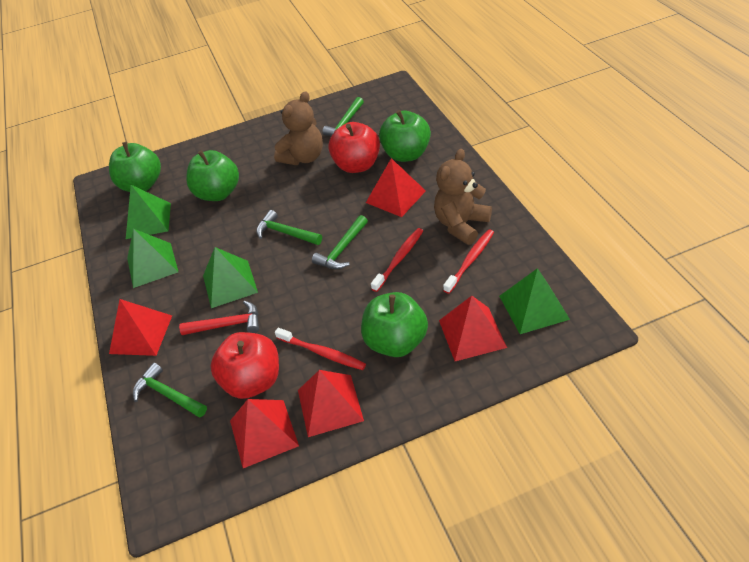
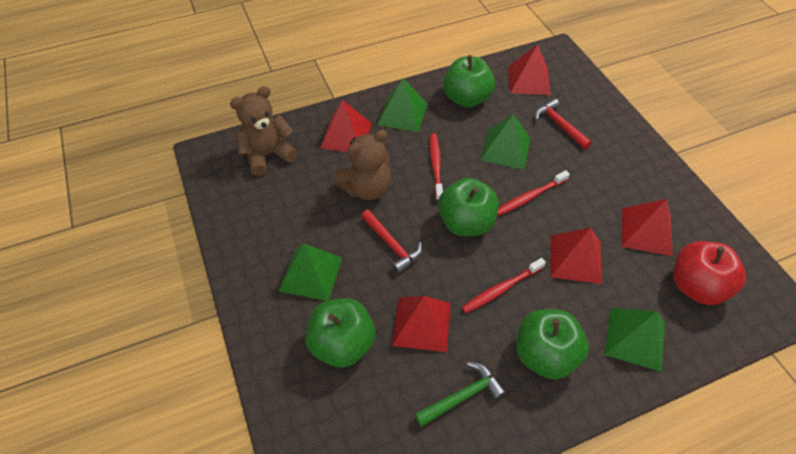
green hammer: 4 -> 1
red apple: 2 -> 1
red hammer: 1 -> 2

